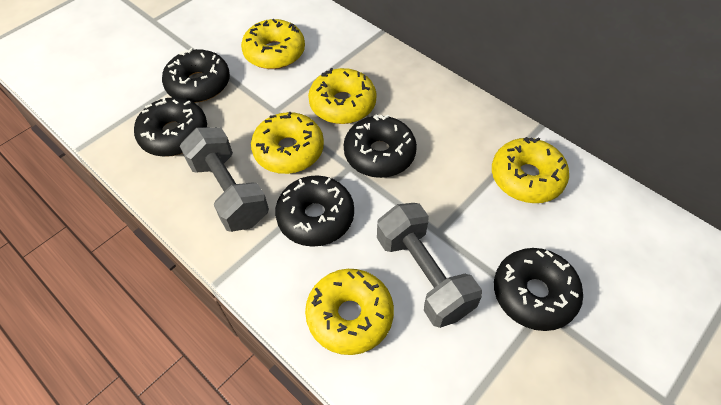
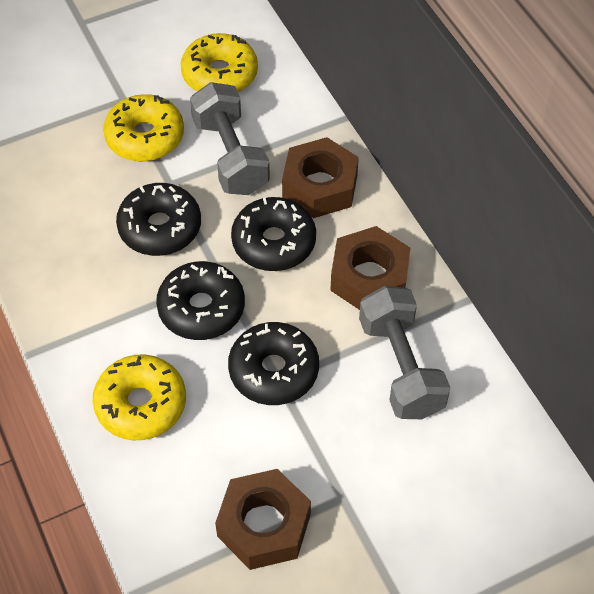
black donut: 5 -> 4
brown nut: 0 -> 3
yellow donut: 5 -> 3

